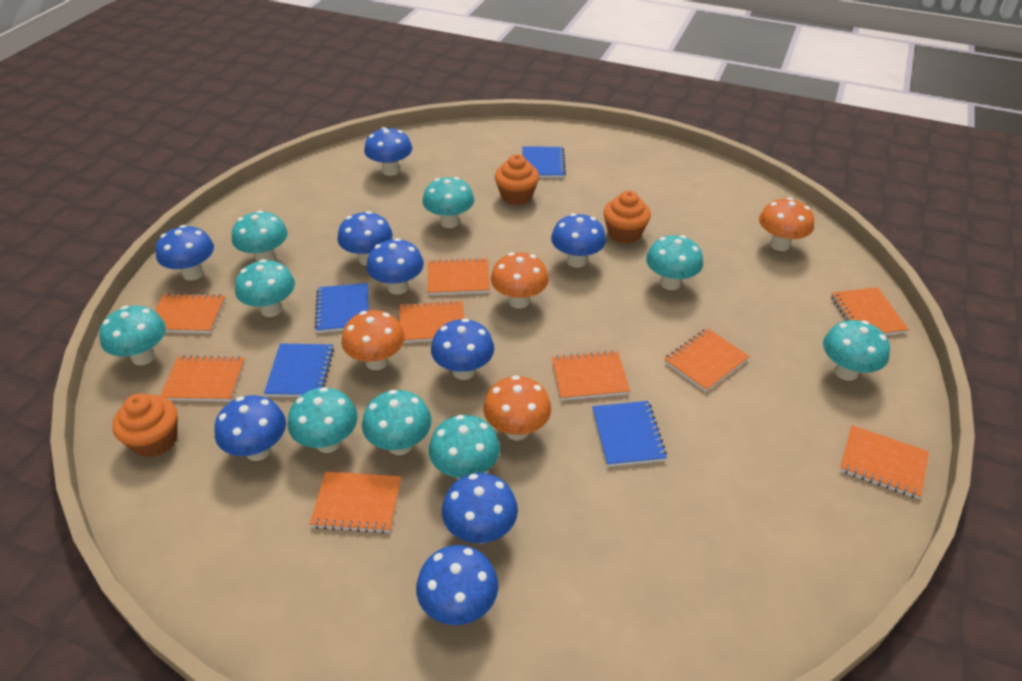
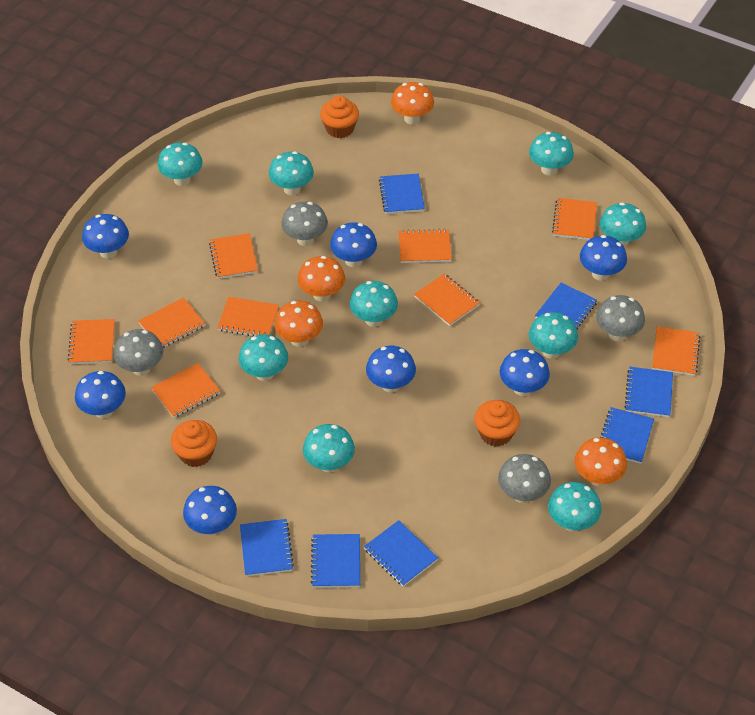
blue mushroom: 9 -> 7
blue notebook: 4 -> 7
grey mushroom: 0 -> 4

